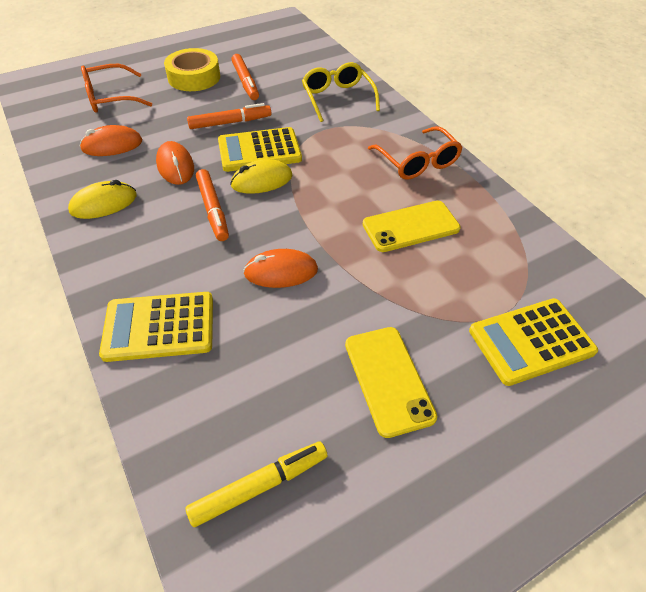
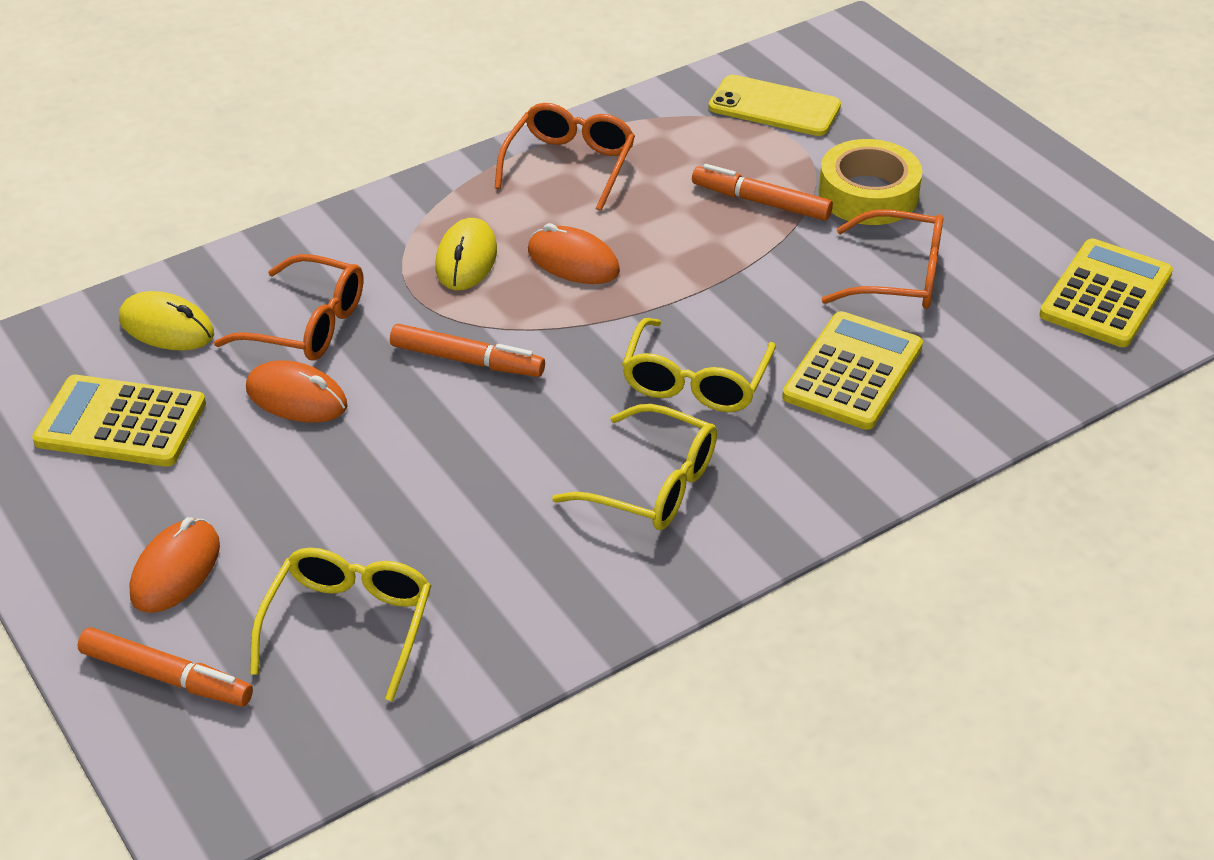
orange glasses: 2 -> 3
yellow glasses: 1 -> 3
yellow marker: 1 -> 0
yellow phone: 2 -> 1

